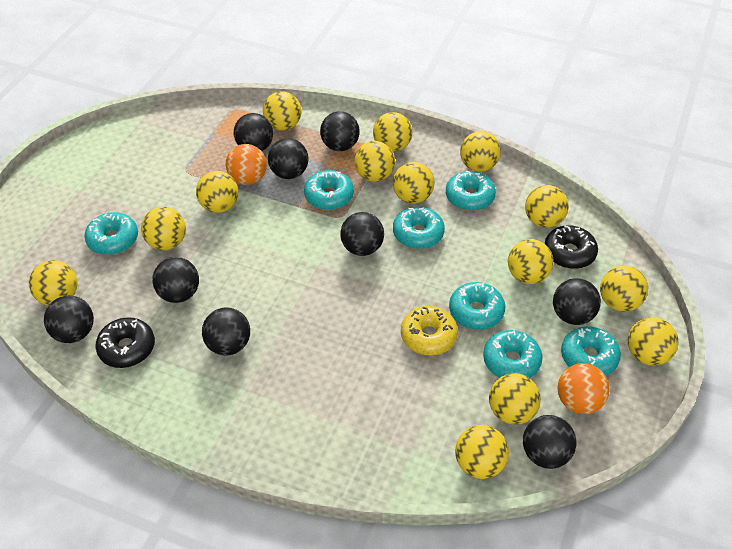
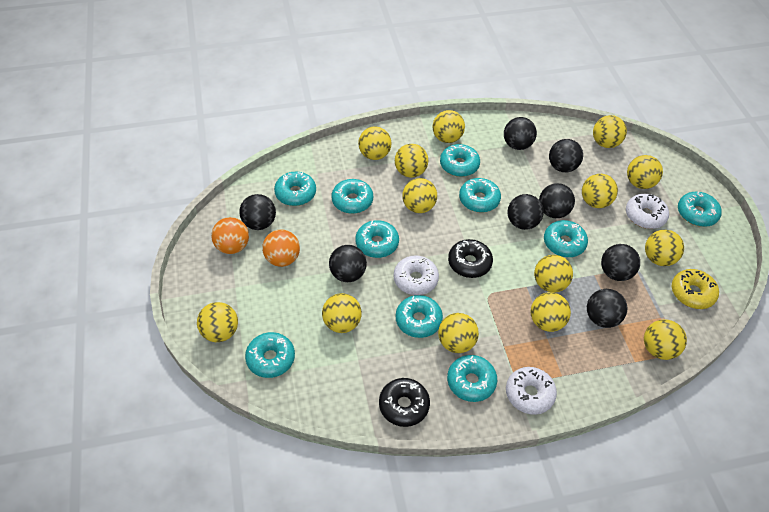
black ball: 9 -> 8
turquoise donut: 7 -> 10
white donut: 0 -> 3

